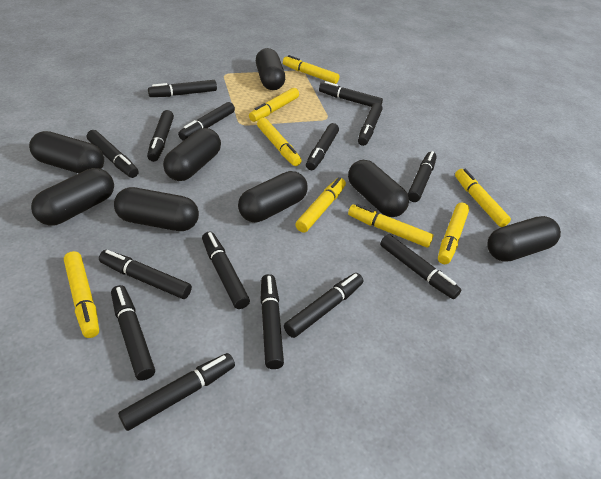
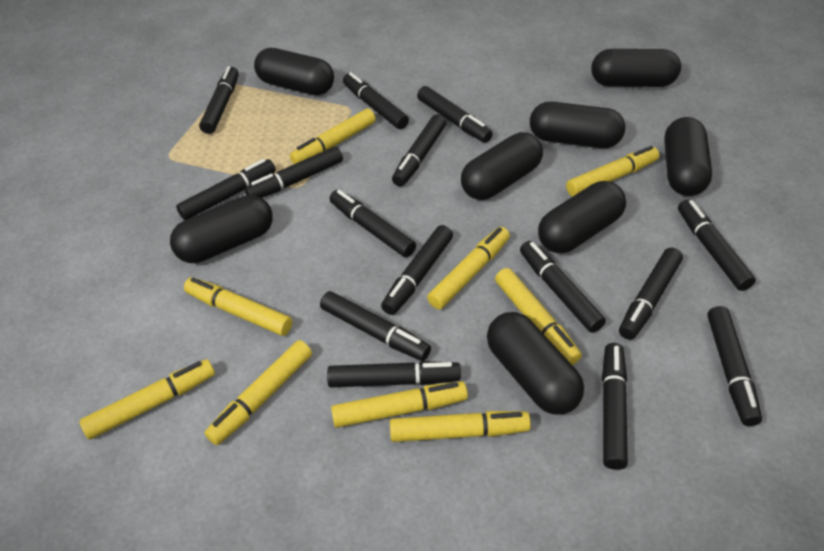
yellow marker: 8 -> 9

